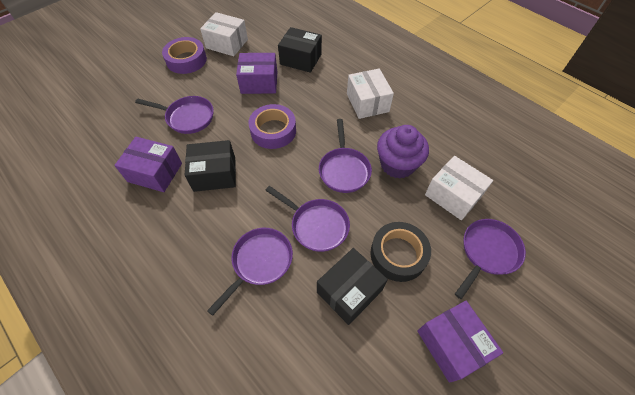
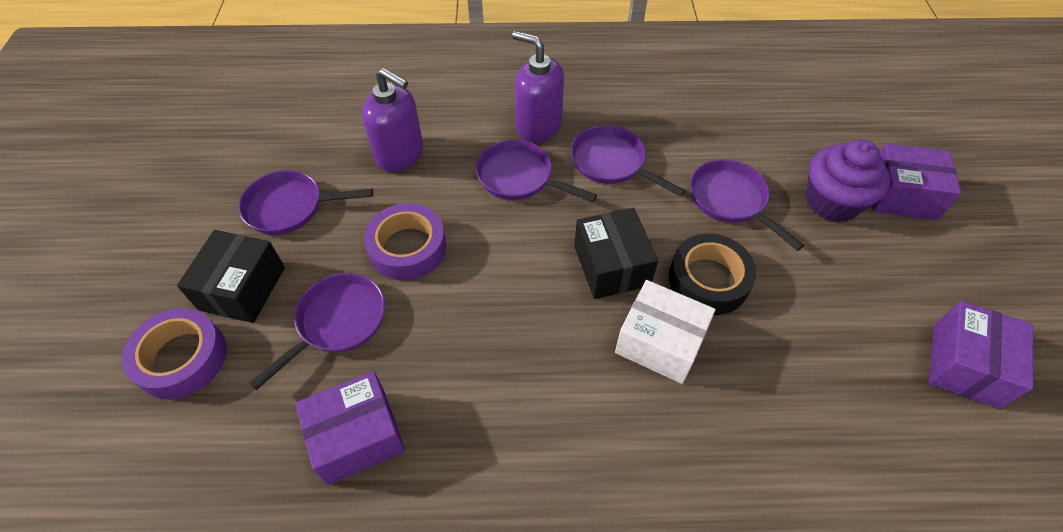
black box: 3 -> 2
purple soap dispenser: 0 -> 2
white box: 3 -> 1

